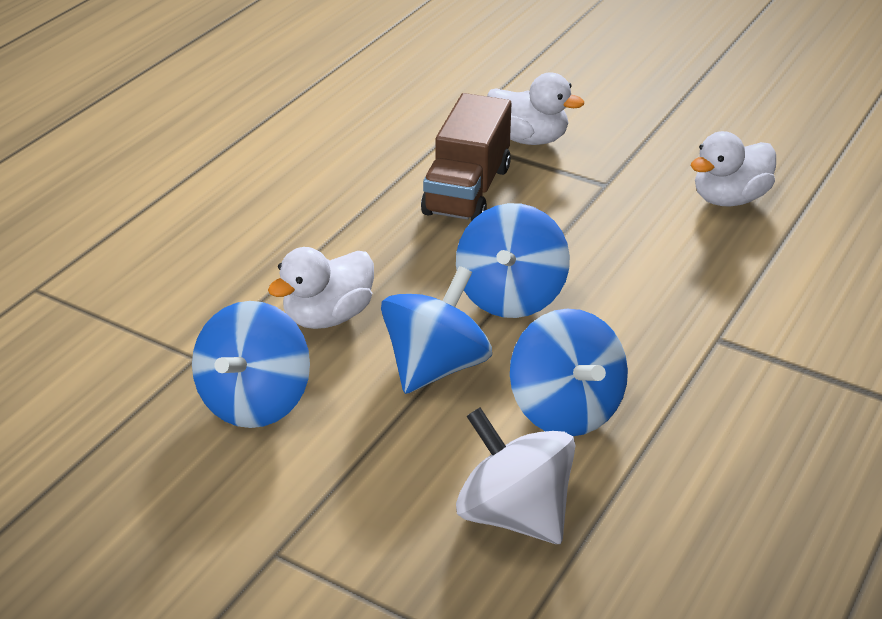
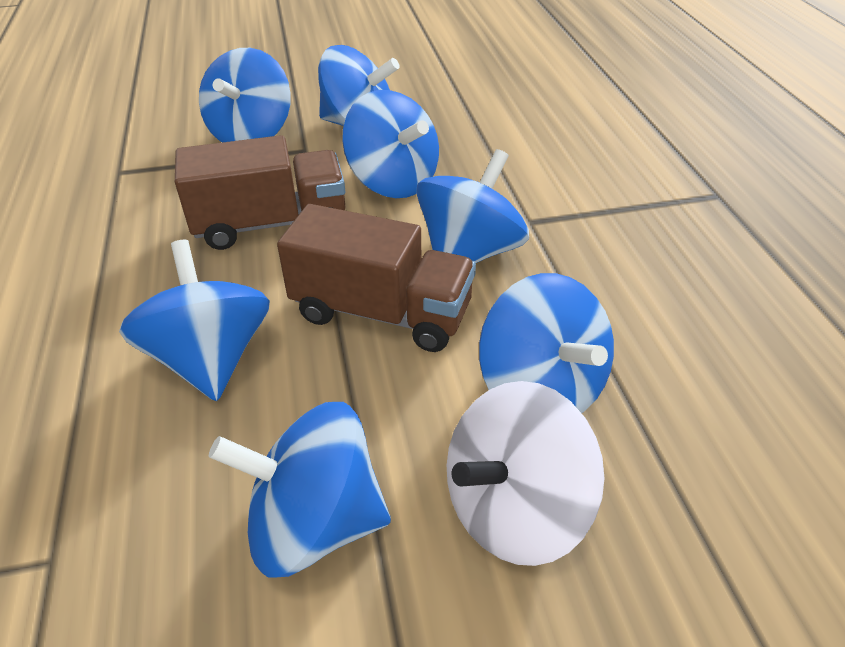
blue spinning top: 4 -> 7
brown truck: 1 -> 2
white duck: 3 -> 0

